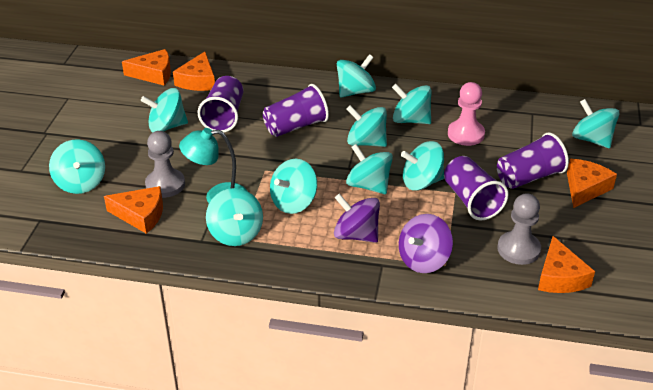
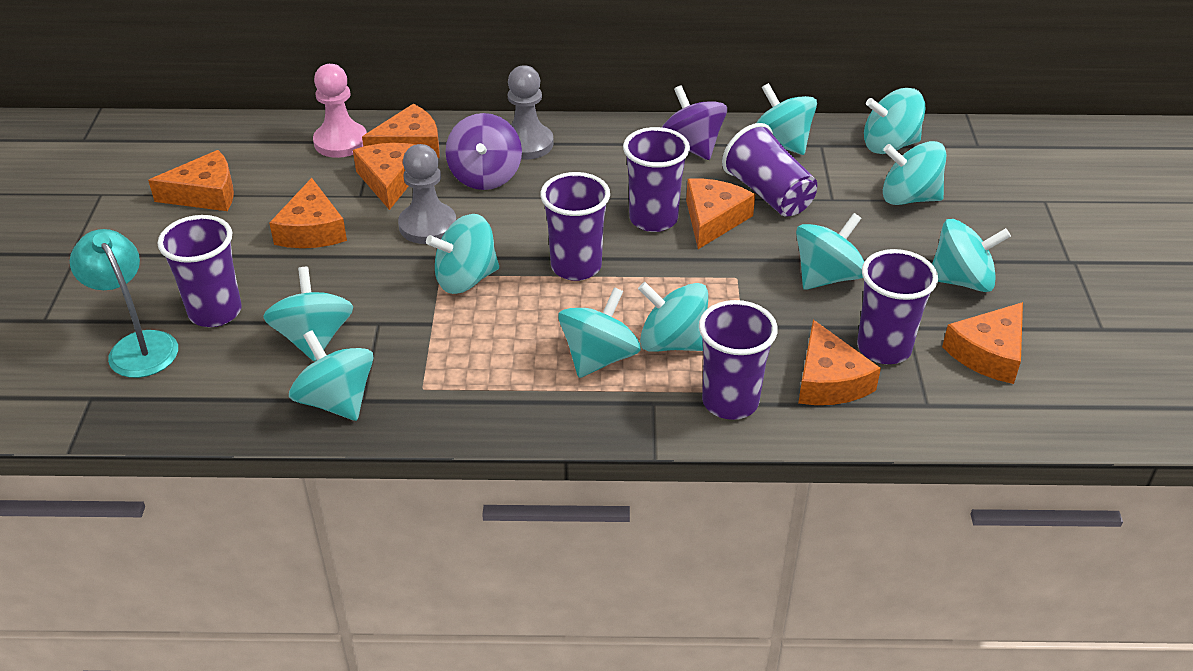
orange cheese: 5 -> 7
purple cup: 4 -> 6

